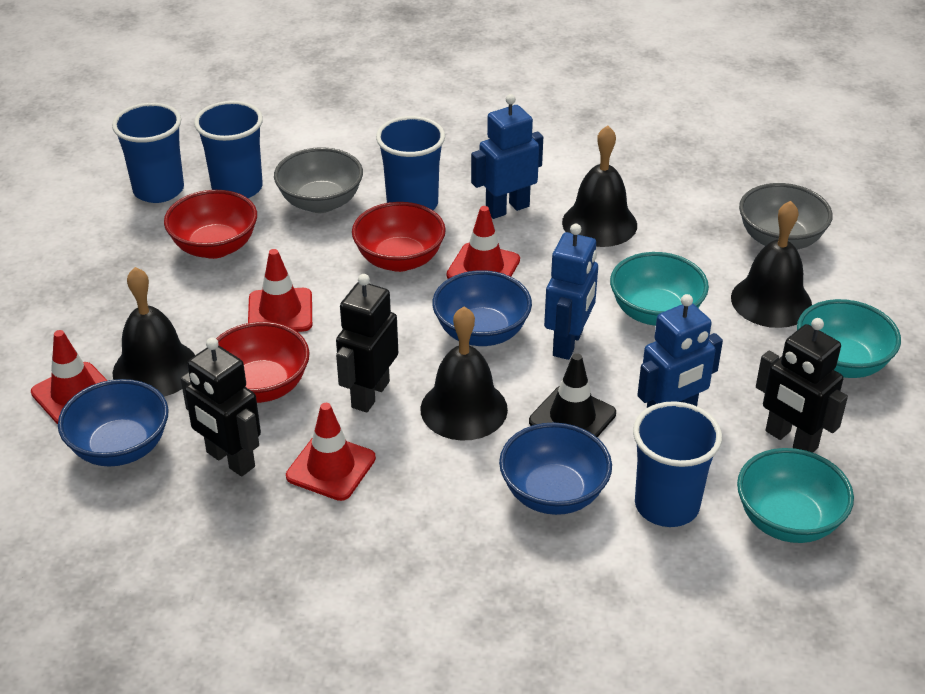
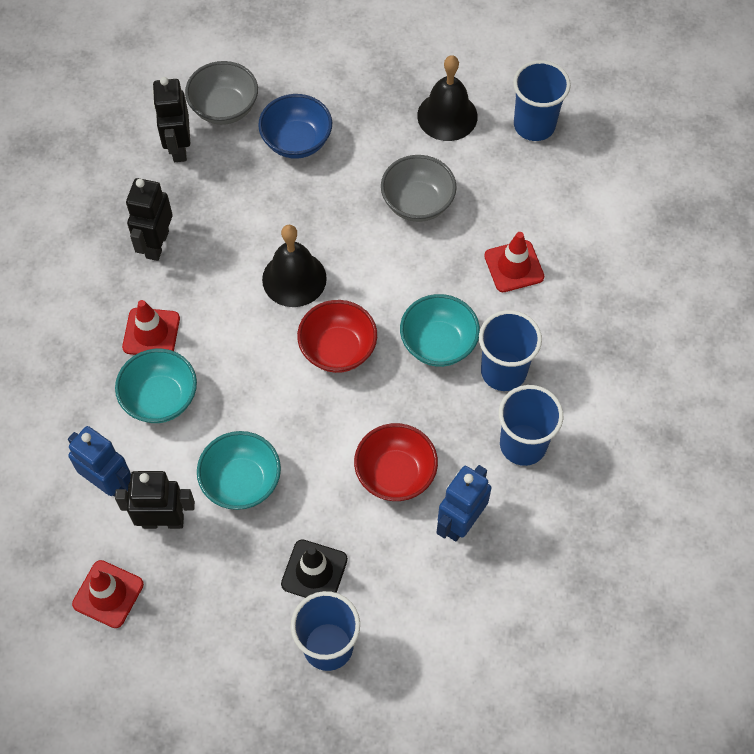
black bell: 4 -> 2
blue bowl: 3 -> 1
blue robot: 3 -> 2
red bowl: 3 -> 2
red traffic cone: 4 -> 3

